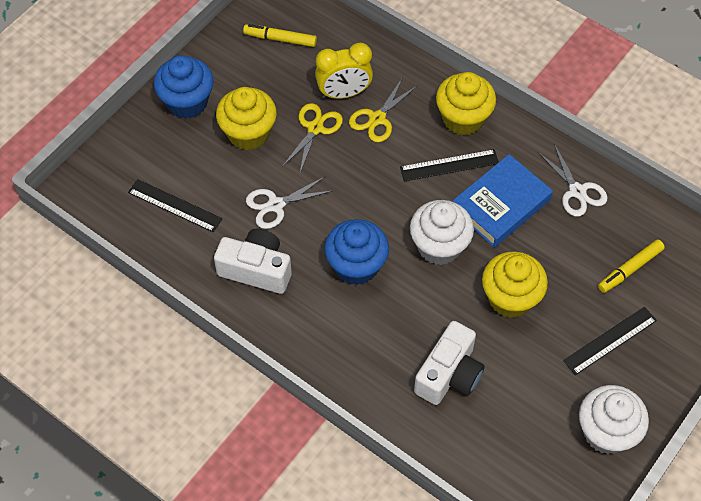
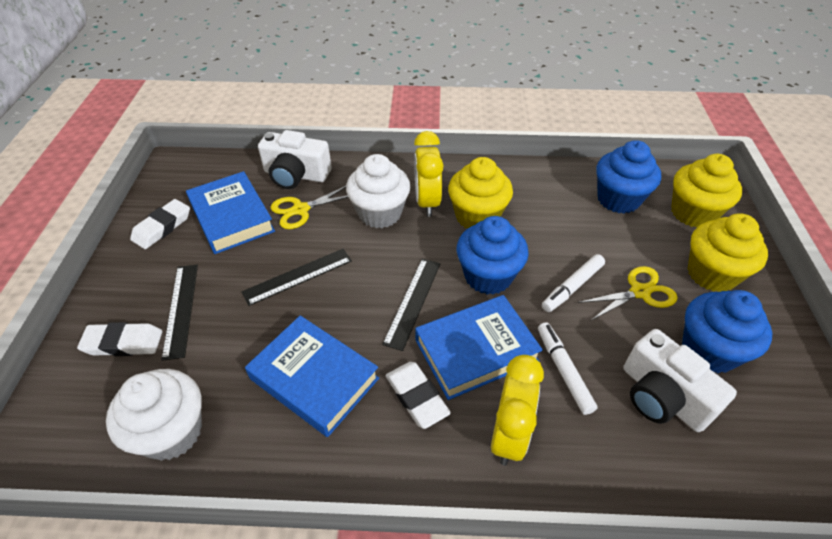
blue book: 1 -> 3
blue cupcake: 2 -> 3
white eraser: 0 -> 3
white marker: 0 -> 2
white scissors: 2 -> 0
yellow clock: 1 -> 2
yellow marker: 2 -> 0

